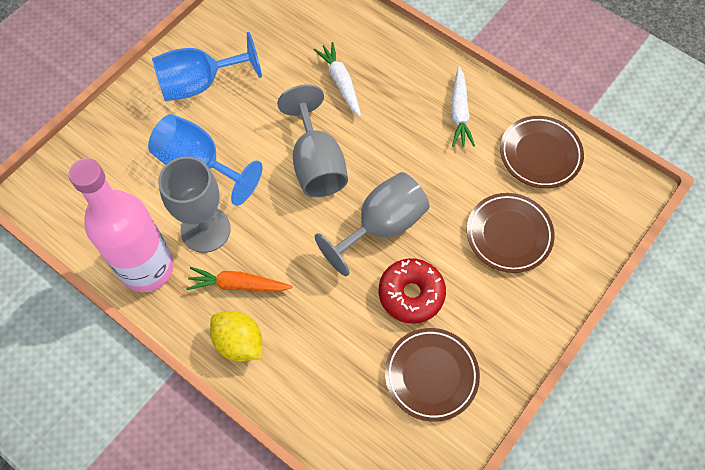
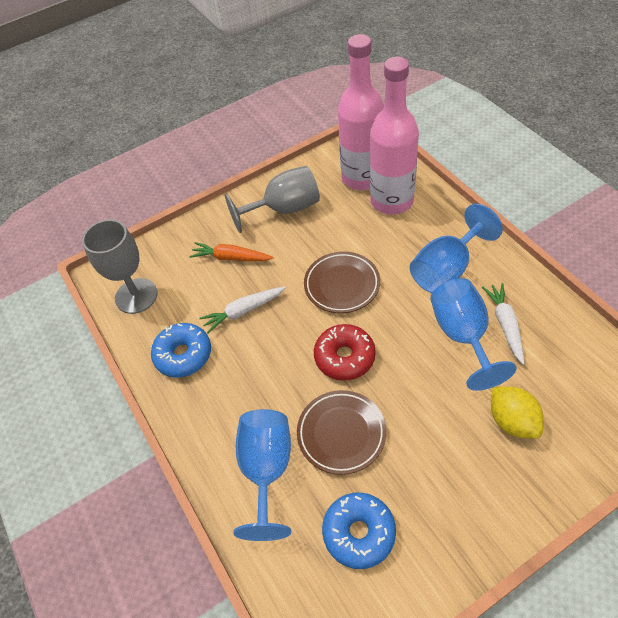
blue donut: 0 -> 2
blue goblet: 2 -> 3
brown plate: 3 -> 2
grey goblet: 3 -> 2
pink bottle: 1 -> 2

